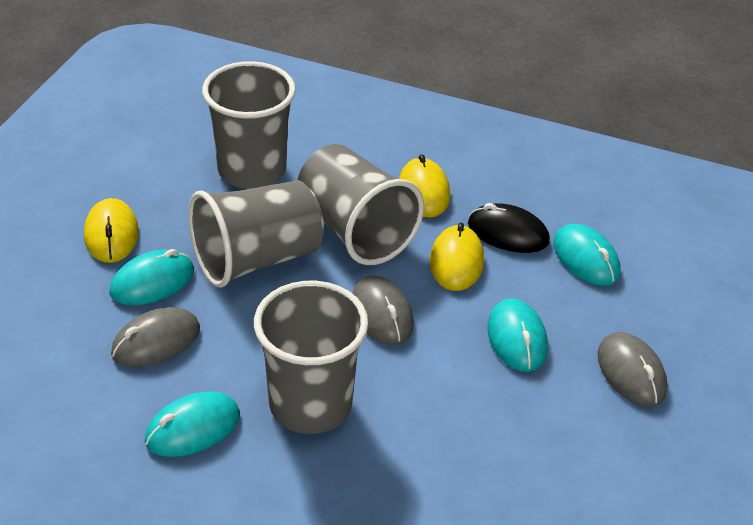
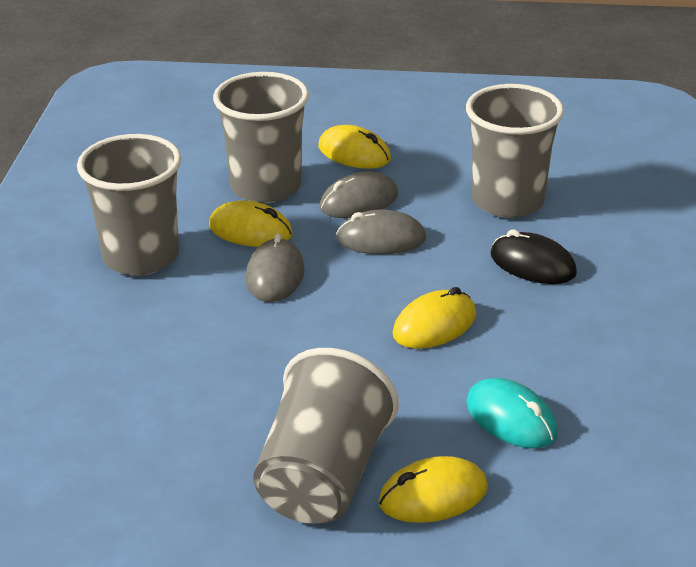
turquoise mouse: 4 -> 1
yellow mouse: 3 -> 4

